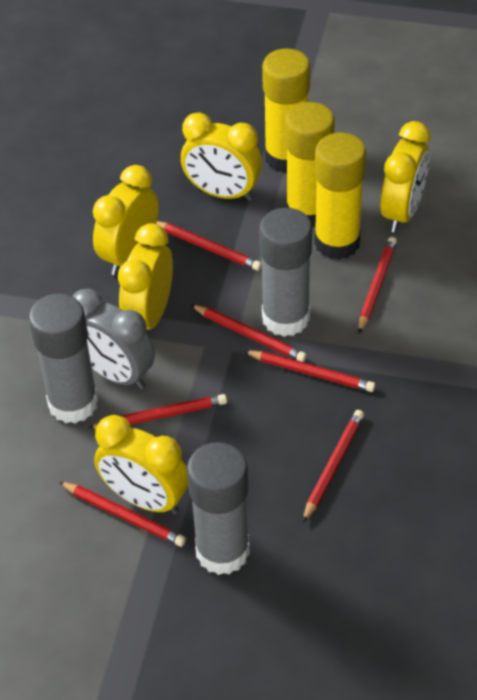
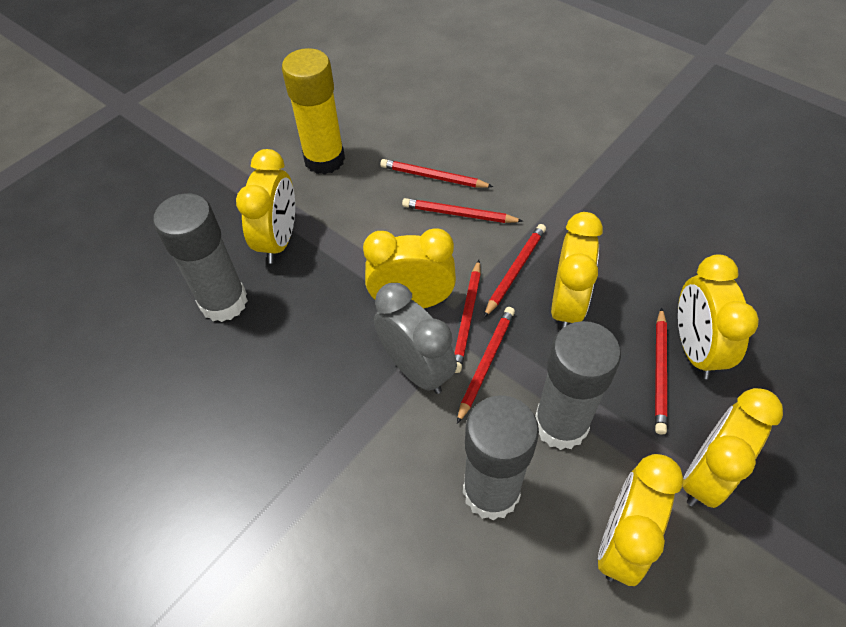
red pencil: 7 -> 6
yellow clock: 5 -> 6
yellow glue stick: 3 -> 1

